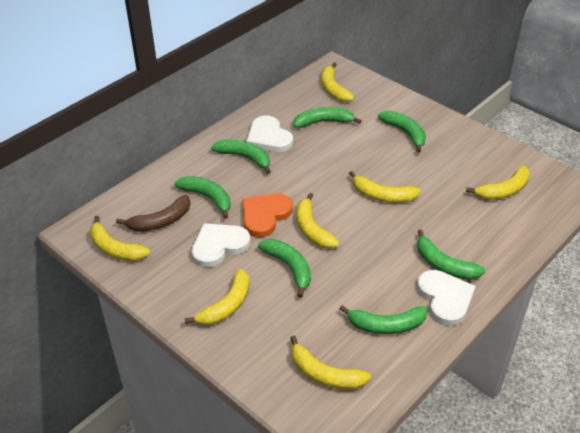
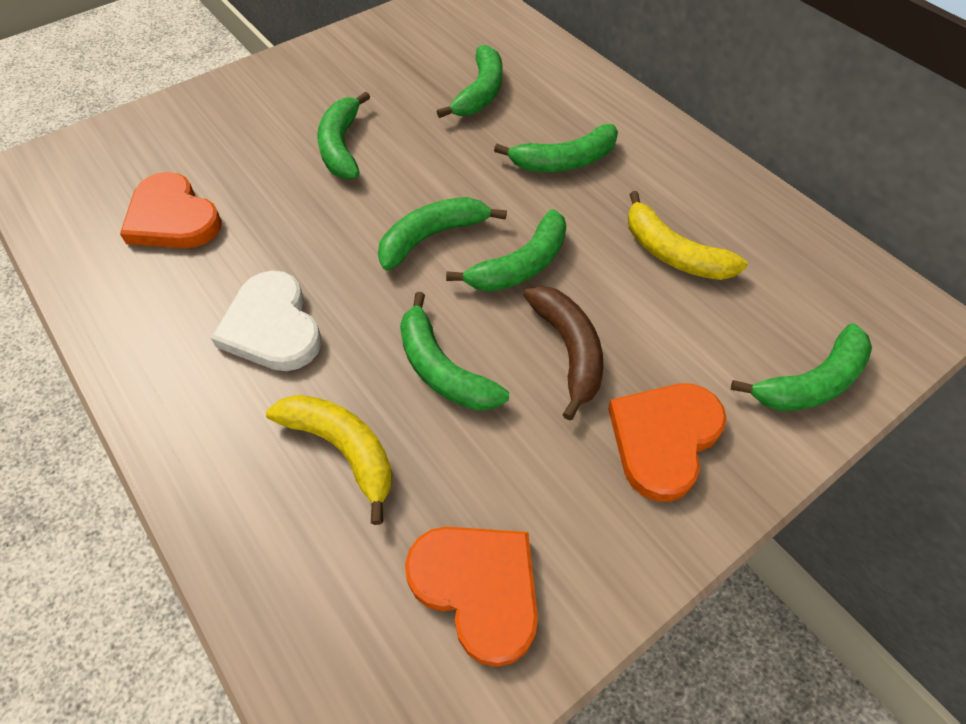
orange heart: 1 -> 3
white heart: 3 -> 1
yellow banana: 7 -> 2

